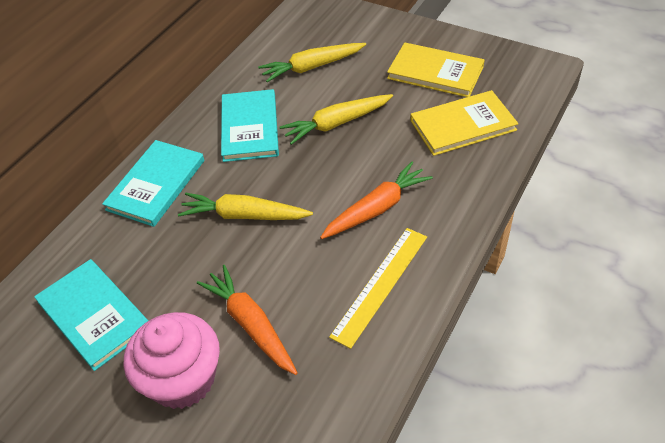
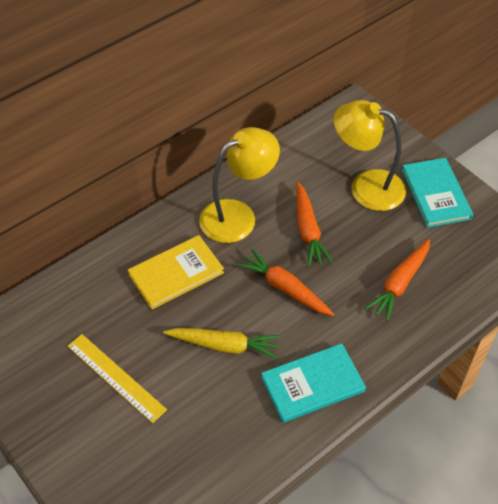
orange carrot: 2 -> 3
pink cupcake: 1 -> 0
turquoise book: 3 -> 2
yellow book: 2 -> 1
yellow carrot: 3 -> 1
yellow lamp: 0 -> 2

